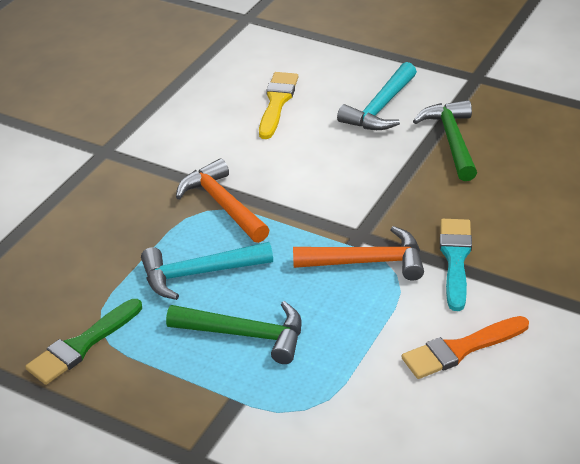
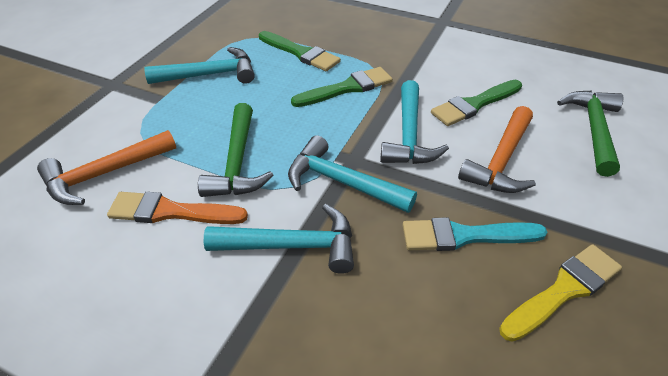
green brush: 1 -> 3
turquoise hammer: 2 -> 4

